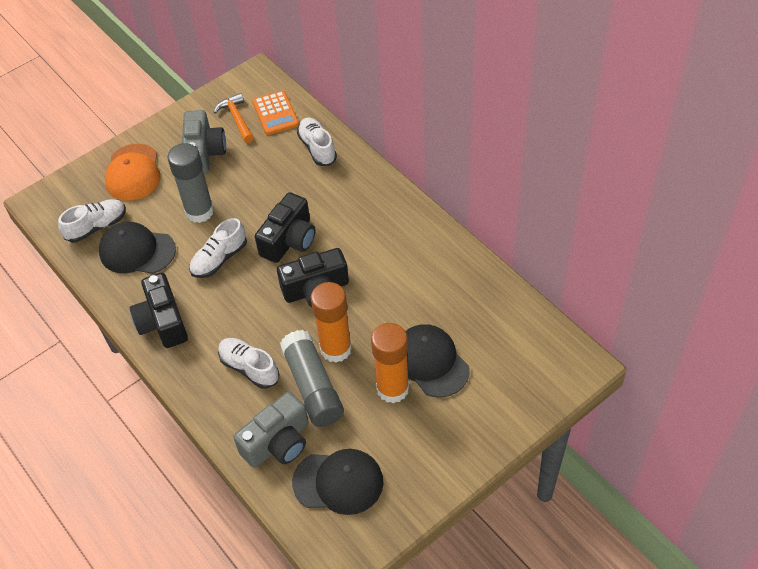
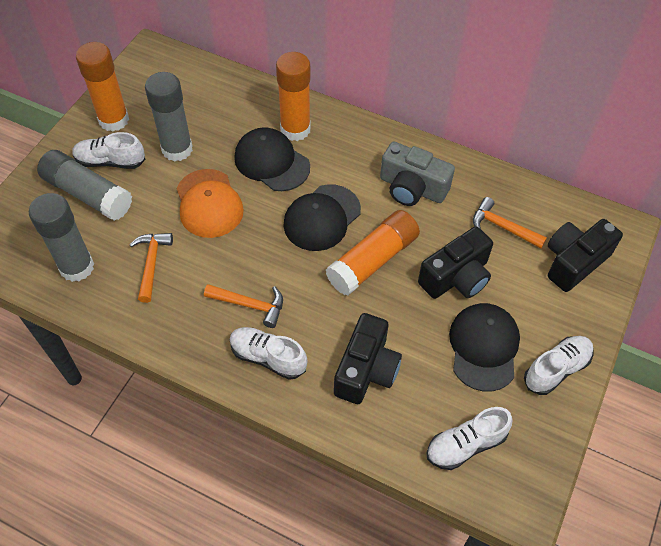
grey camera: 2 -> 1
grey glue stick: 2 -> 3
orange calculator: 1 -> 0
orange glue stick: 2 -> 3
orange hammer: 1 -> 3

